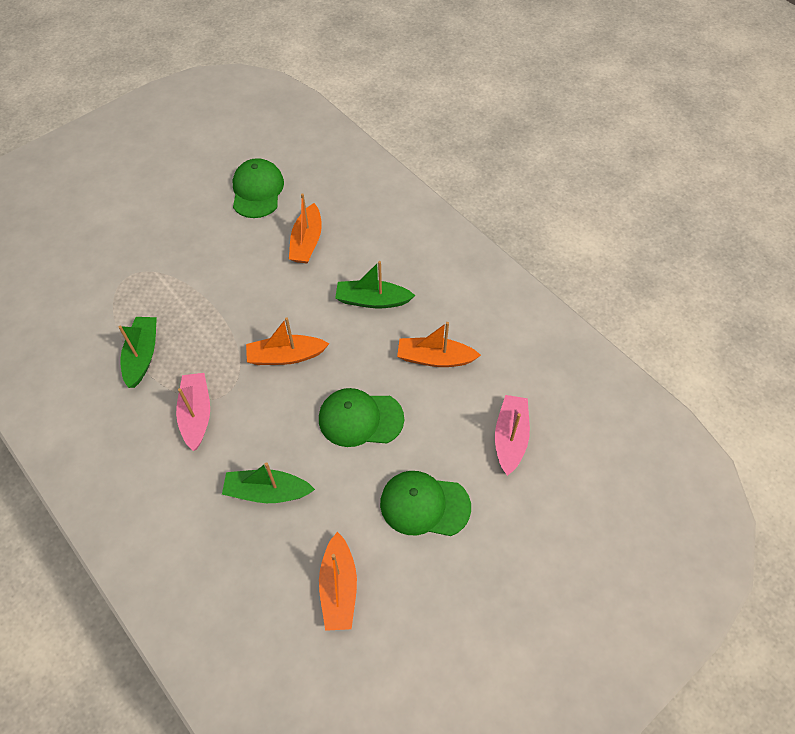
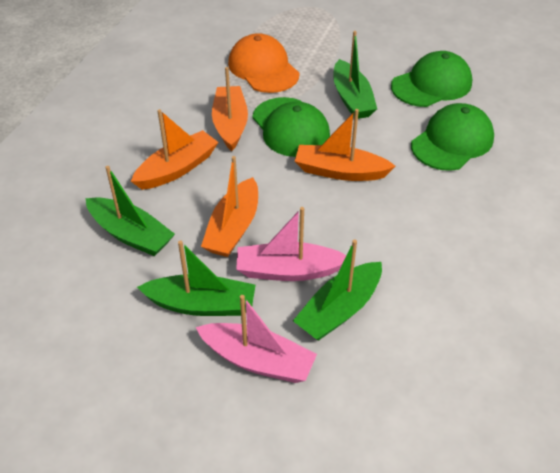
green boat: 3 -> 4
orange cap: 0 -> 1

